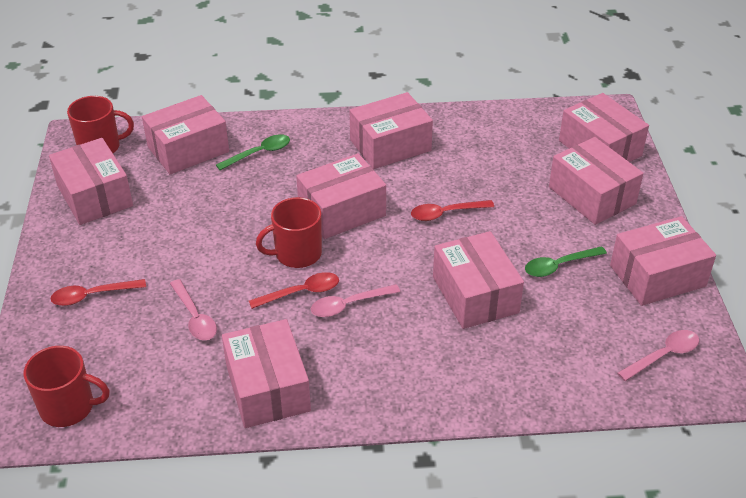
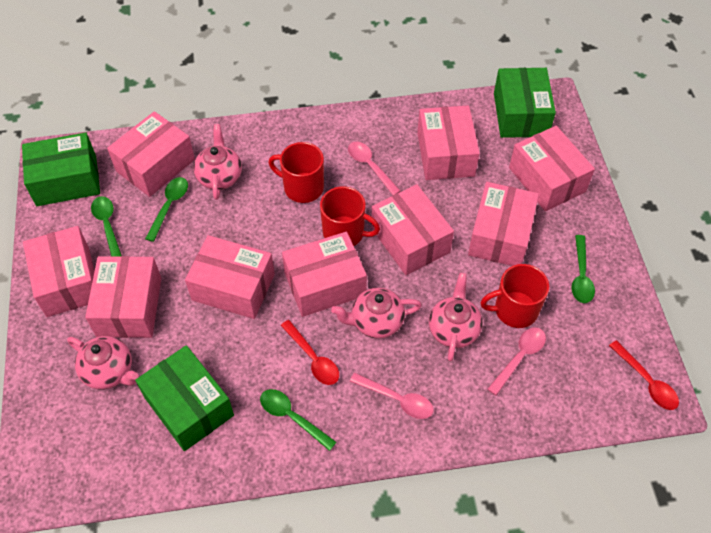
green box: 0 -> 3
green spoon: 2 -> 4
pink teapot: 0 -> 4
red spoon: 3 -> 2

